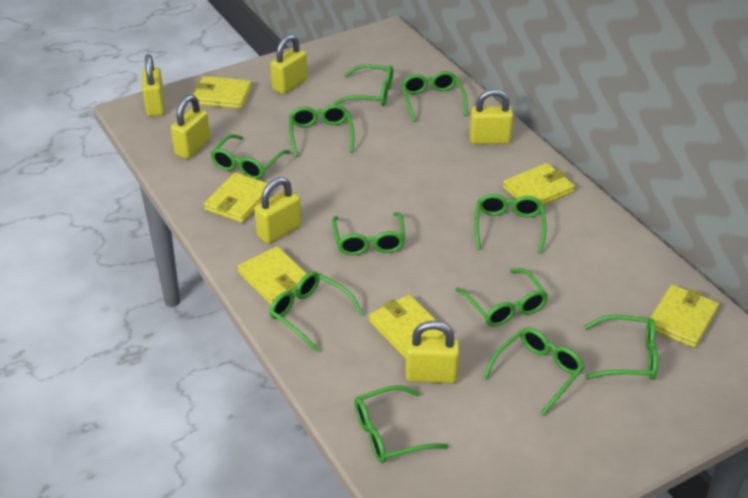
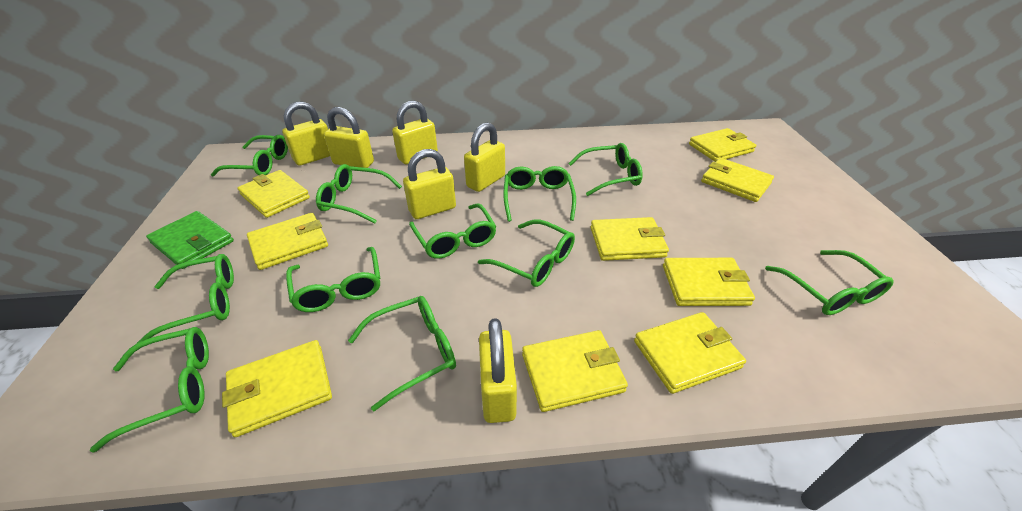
green wallet: 0 -> 1
yellow wallet: 6 -> 9

